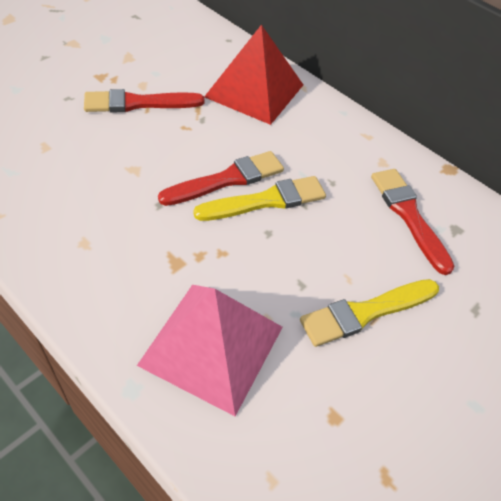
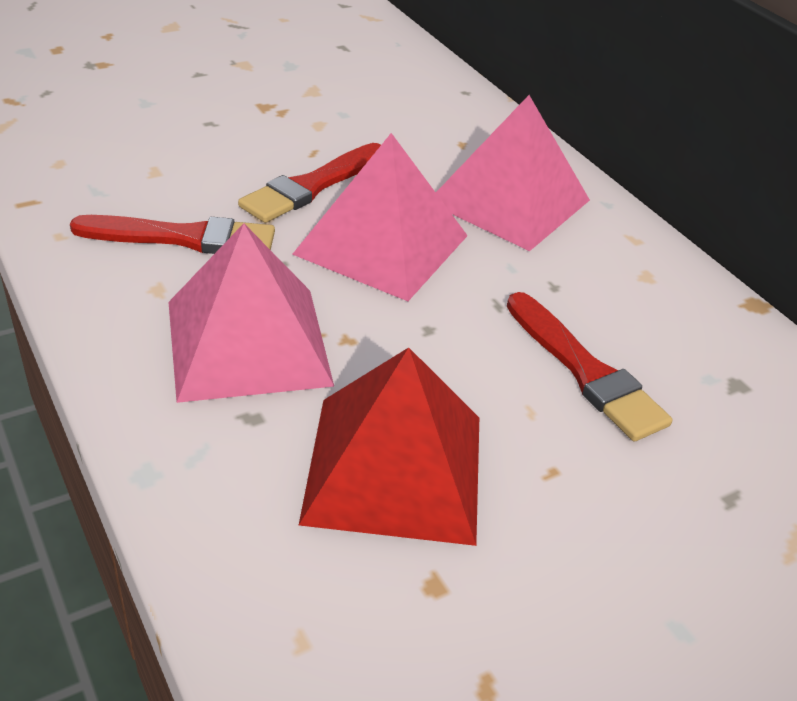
pink pyramid: 1 -> 3
yellow brush: 2 -> 0

